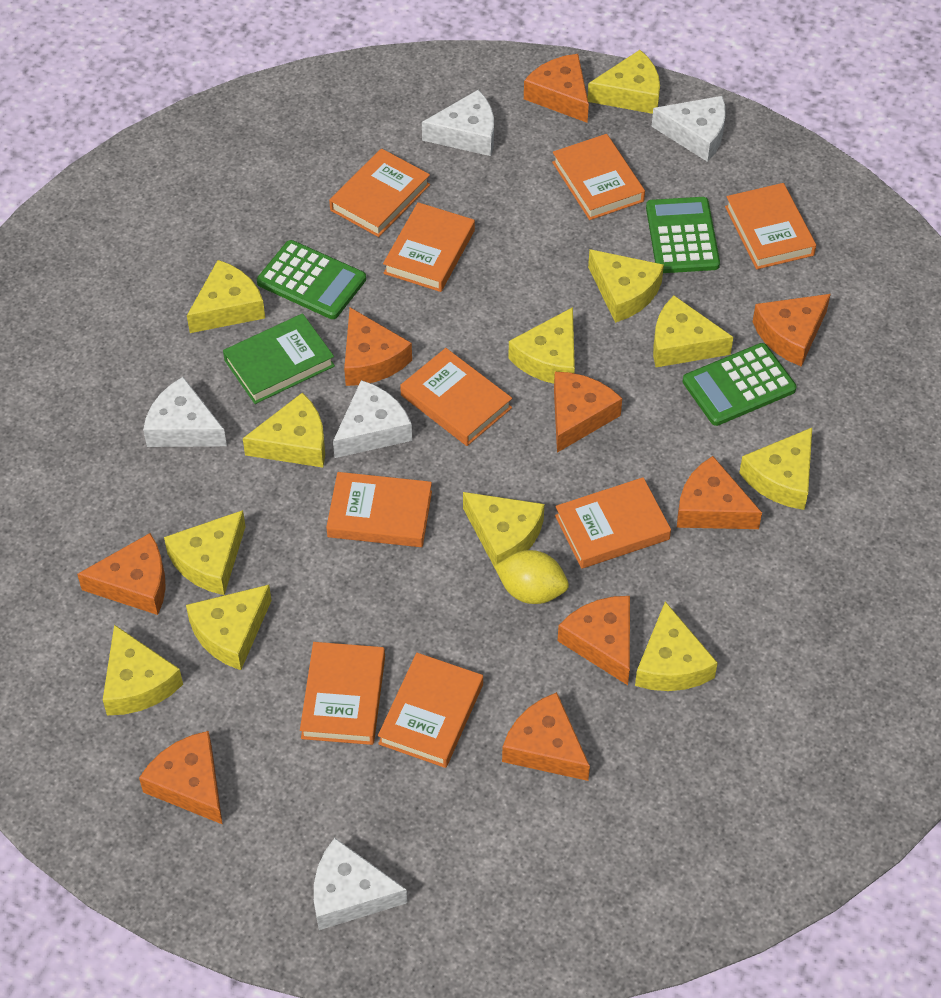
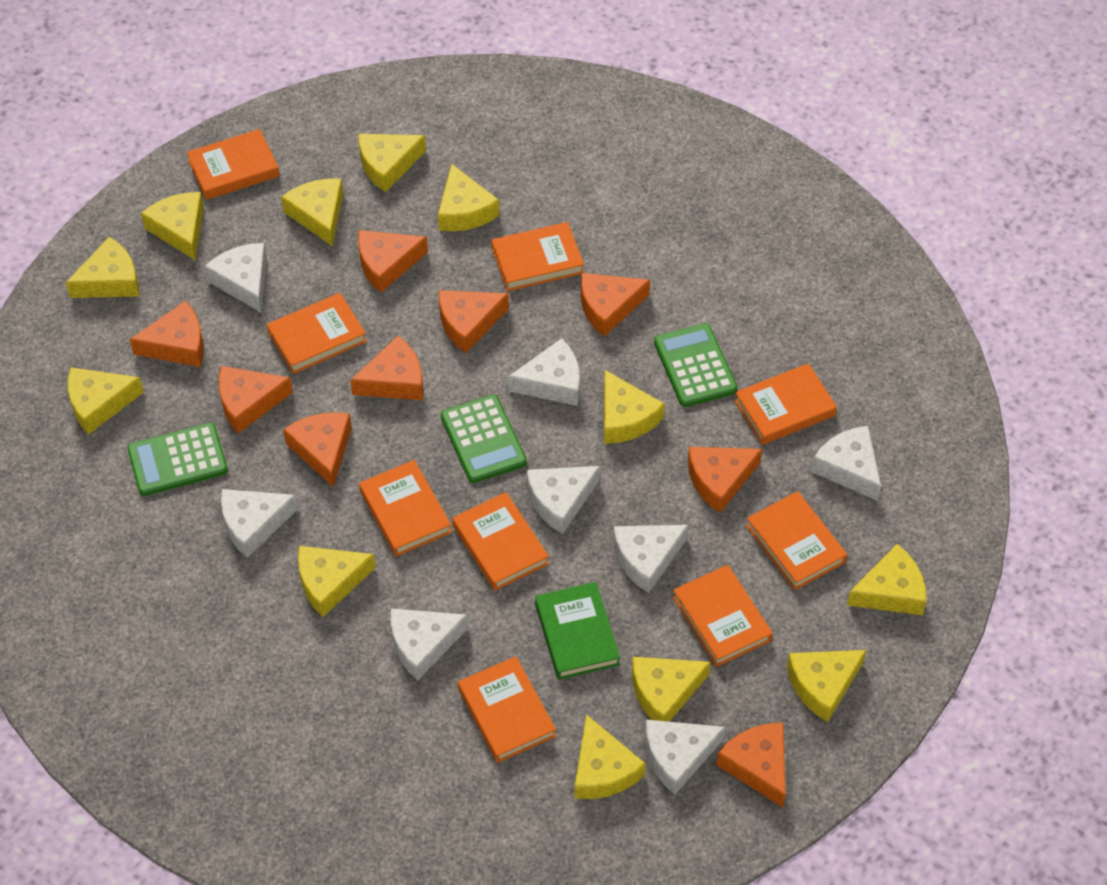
white cheese: 5 -> 8
yellow lemon: 1 -> 0

